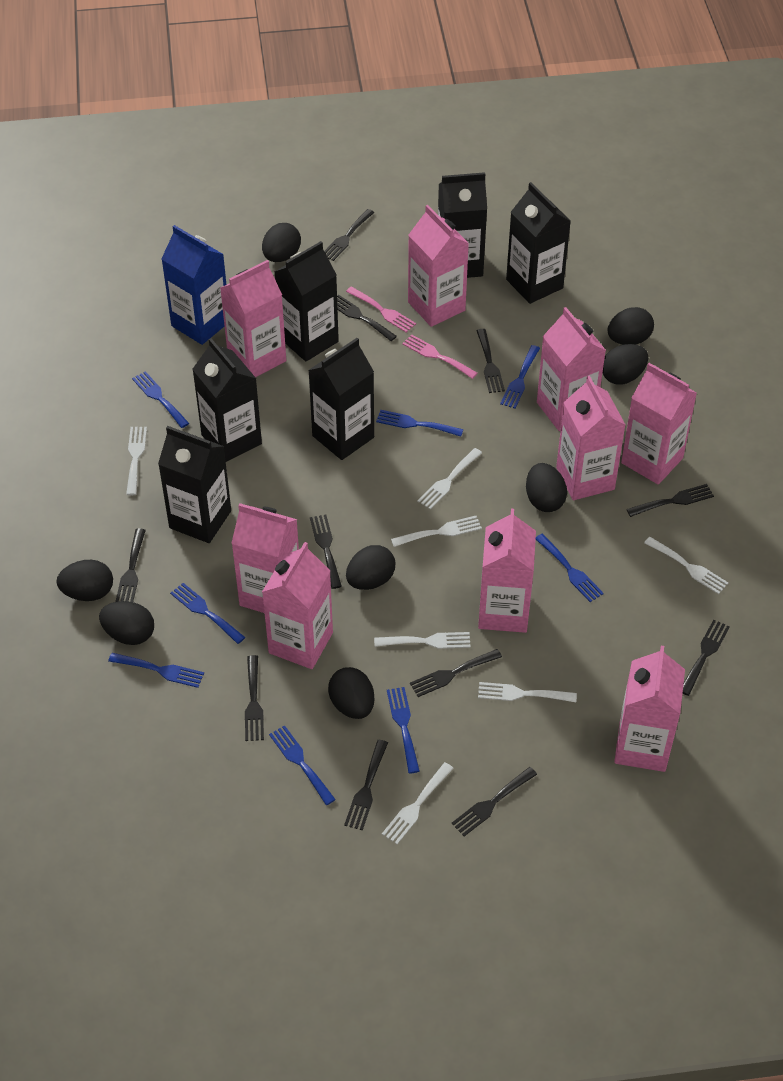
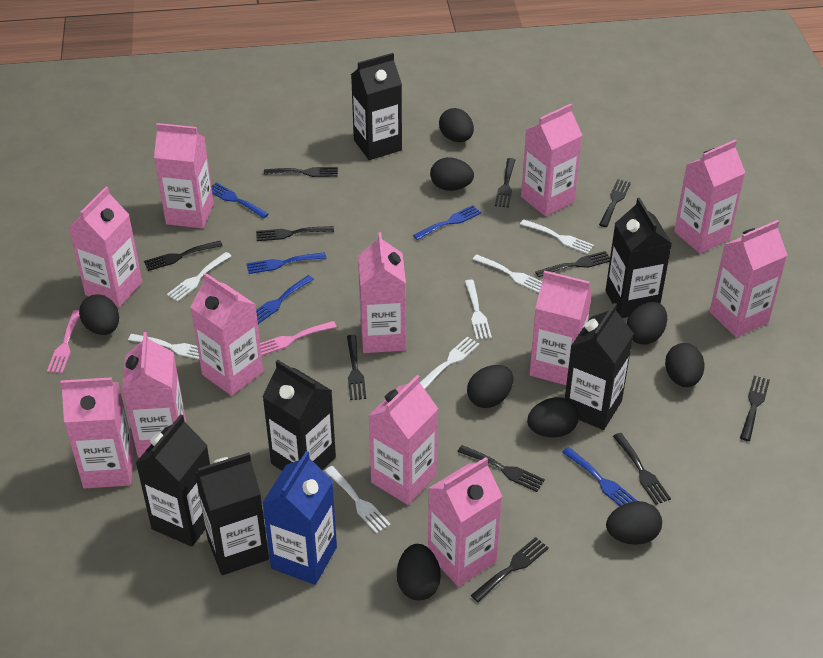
black egg: 8 -> 9
blue fork: 8 -> 5
pink carton: 9 -> 12

